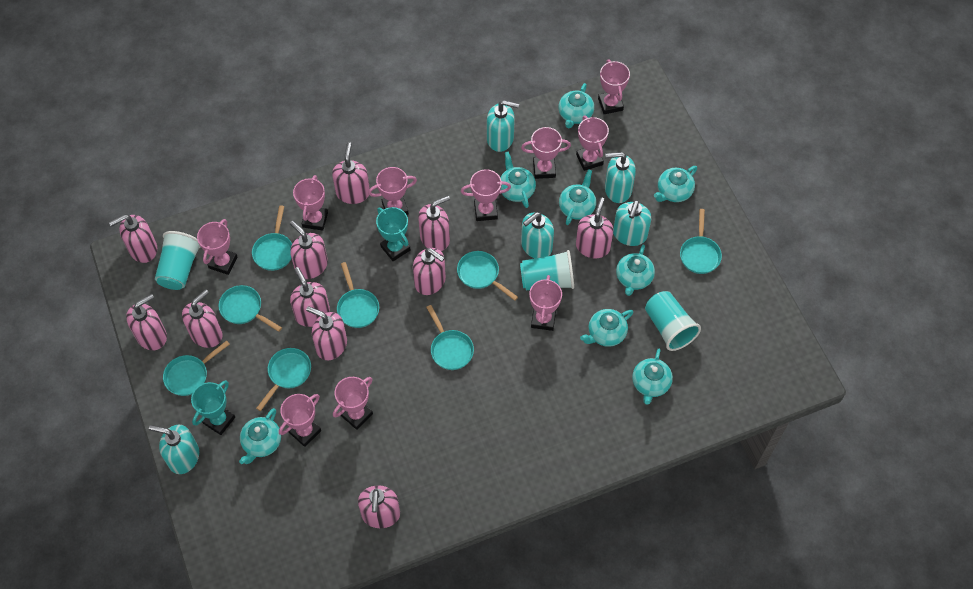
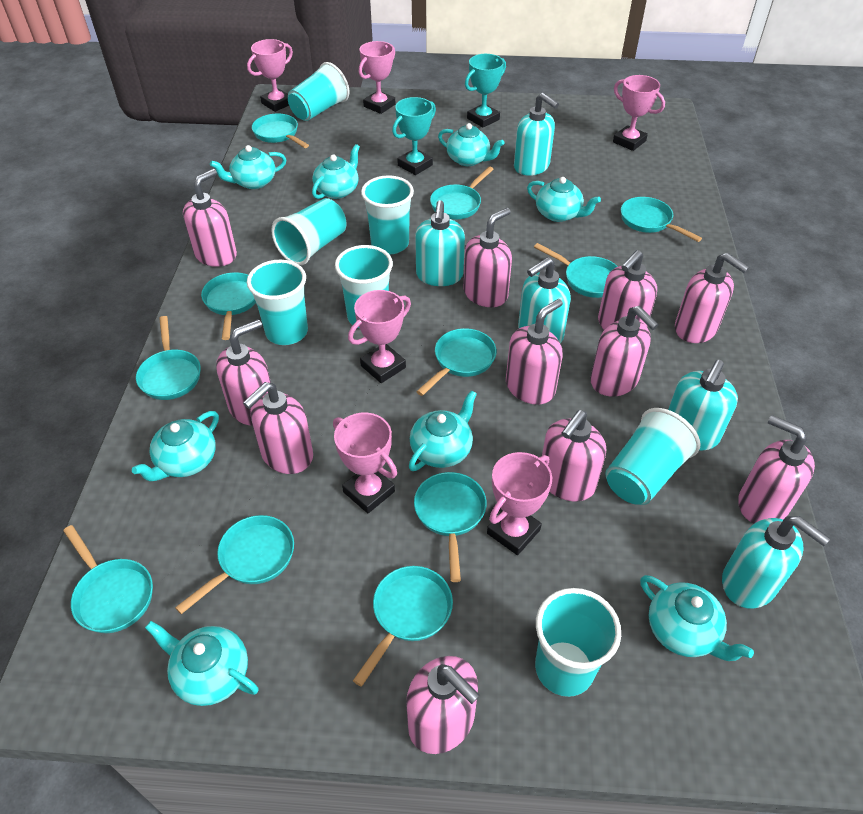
pink trophy: 10 -> 6
turquoise cup: 3 -> 7
turquoise pan: 8 -> 11

